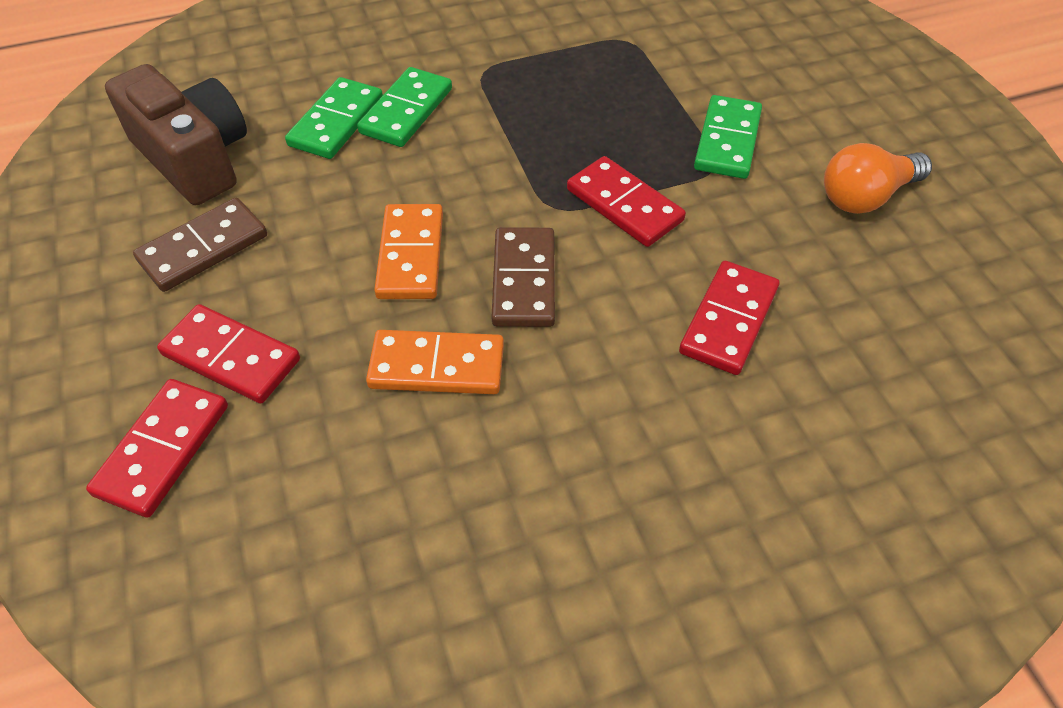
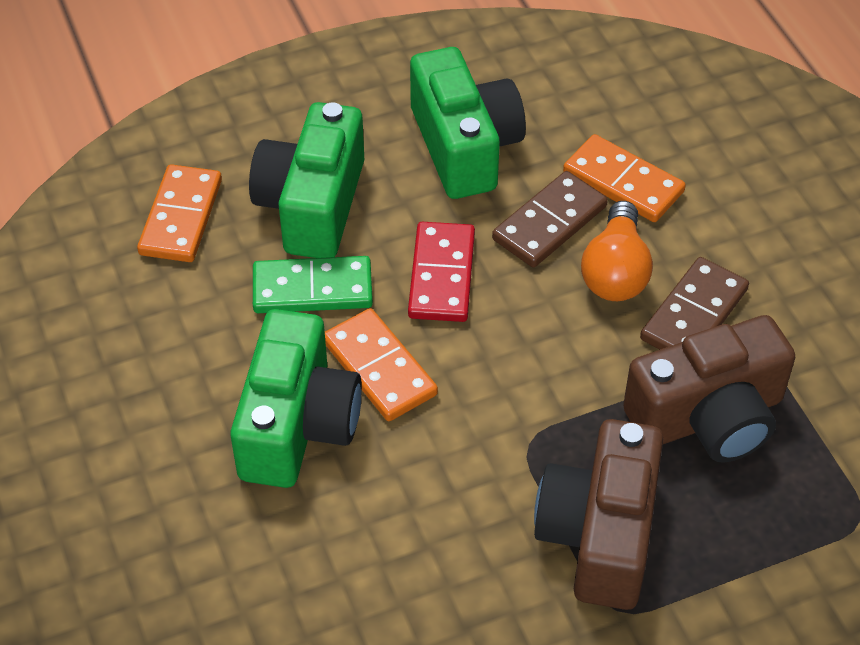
brown camera: 1 -> 2
green camera: 0 -> 3
green domino: 3 -> 1
orange domino: 2 -> 3
red domino: 4 -> 1

